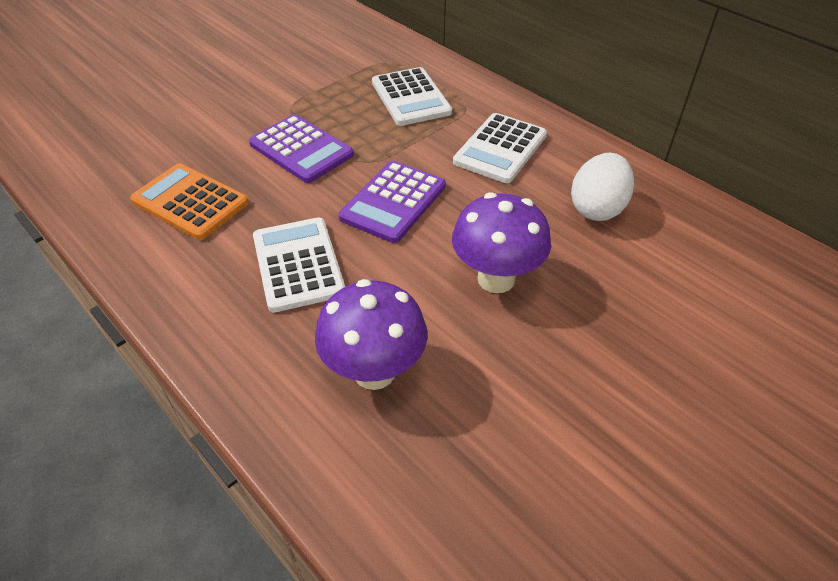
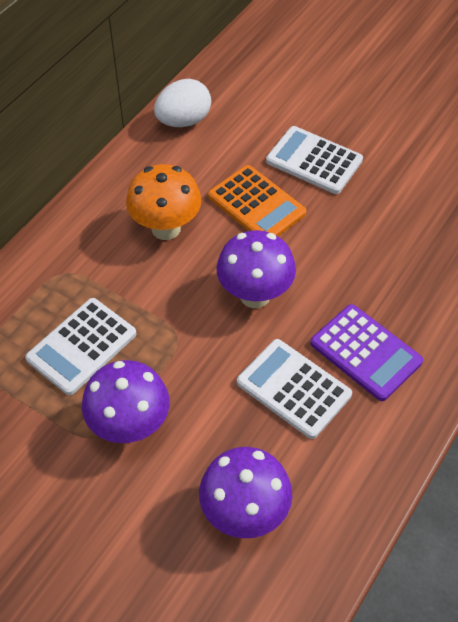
orange mushroom: 0 -> 1
purple calculator: 2 -> 1
purple mushroom: 2 -> 3

